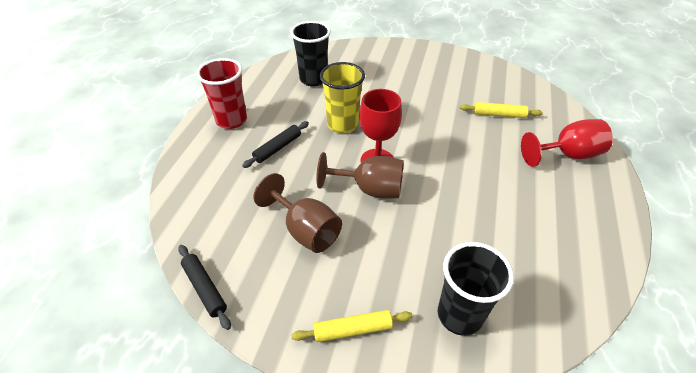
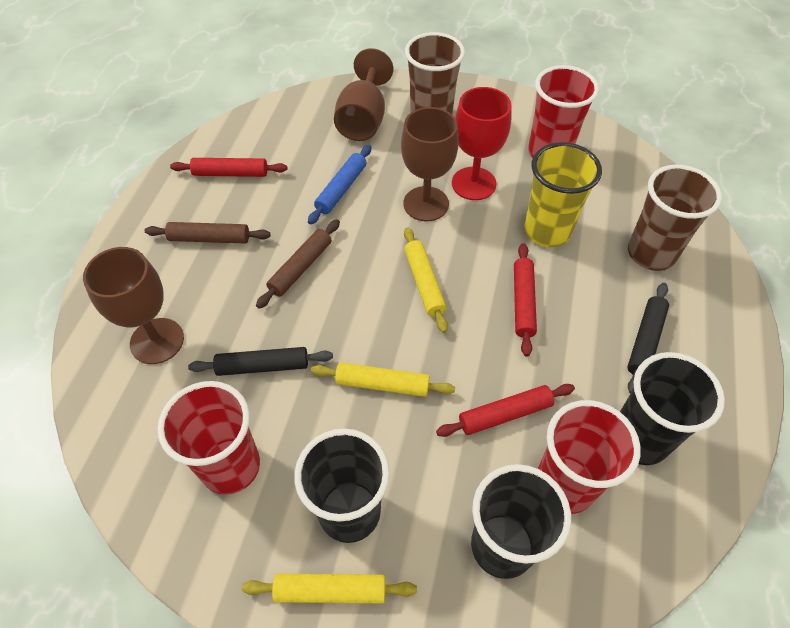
black cup: 2 -> 3
blue rolling pin: 0 -> 1
brown cup: 0 -> 2
brown goblet: 2 -> 3
brown rolling pin: 0 -> 2
red cup: 1 -> 3
red goblet: 2 -> 1
red rolling pin: 0 -> 3
yellow rolling pin: 2 -> 3

